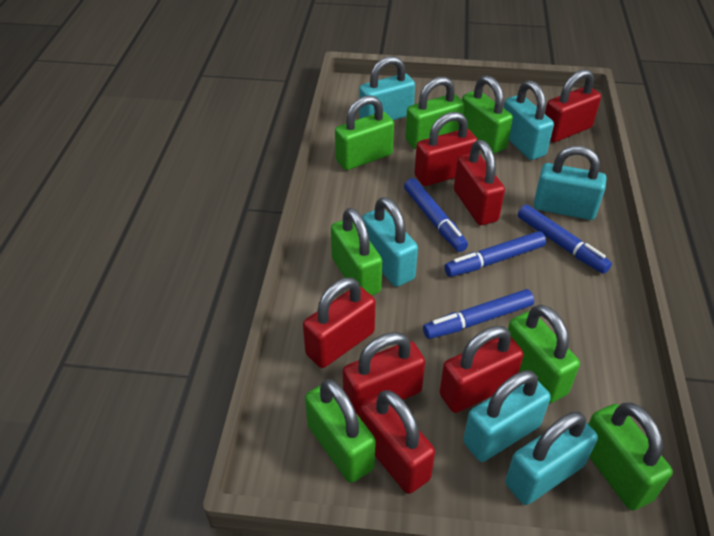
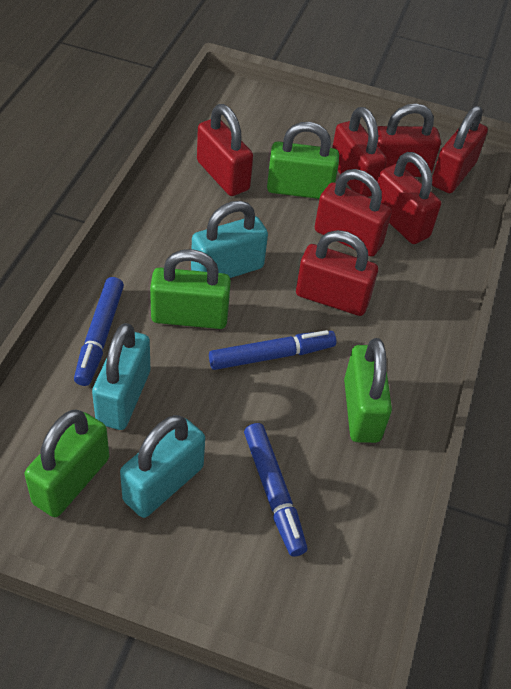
blue marker: 4 -> 3
green padlock: 7 -> 4
turquoise padlock: 6 -> 3

